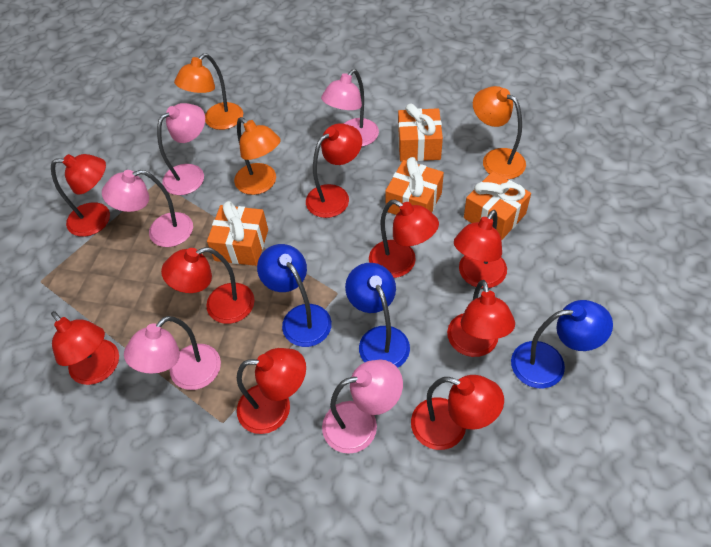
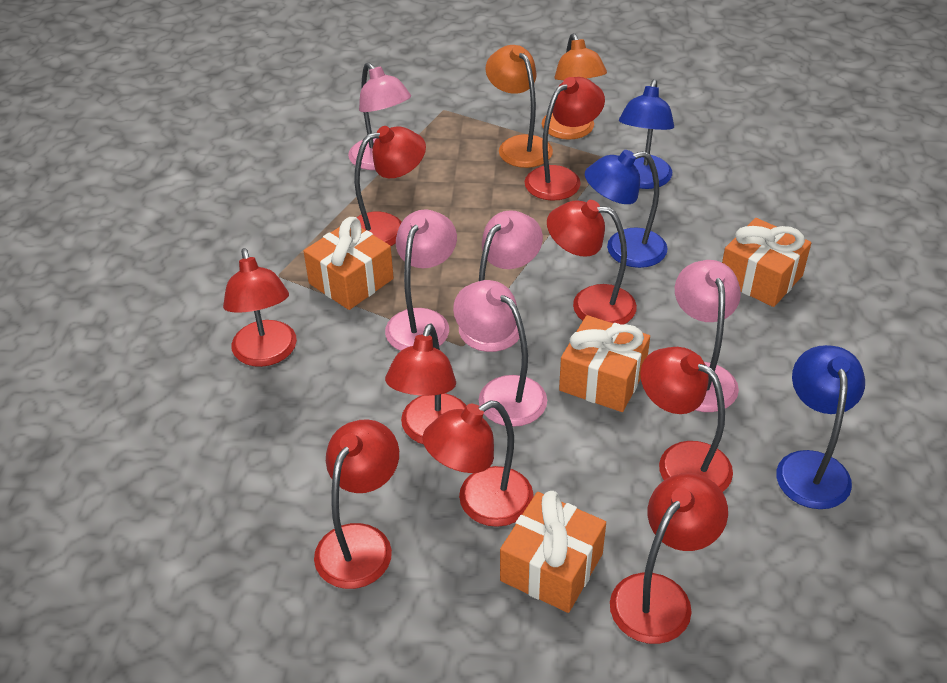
orange lamp: 3 -> 2

